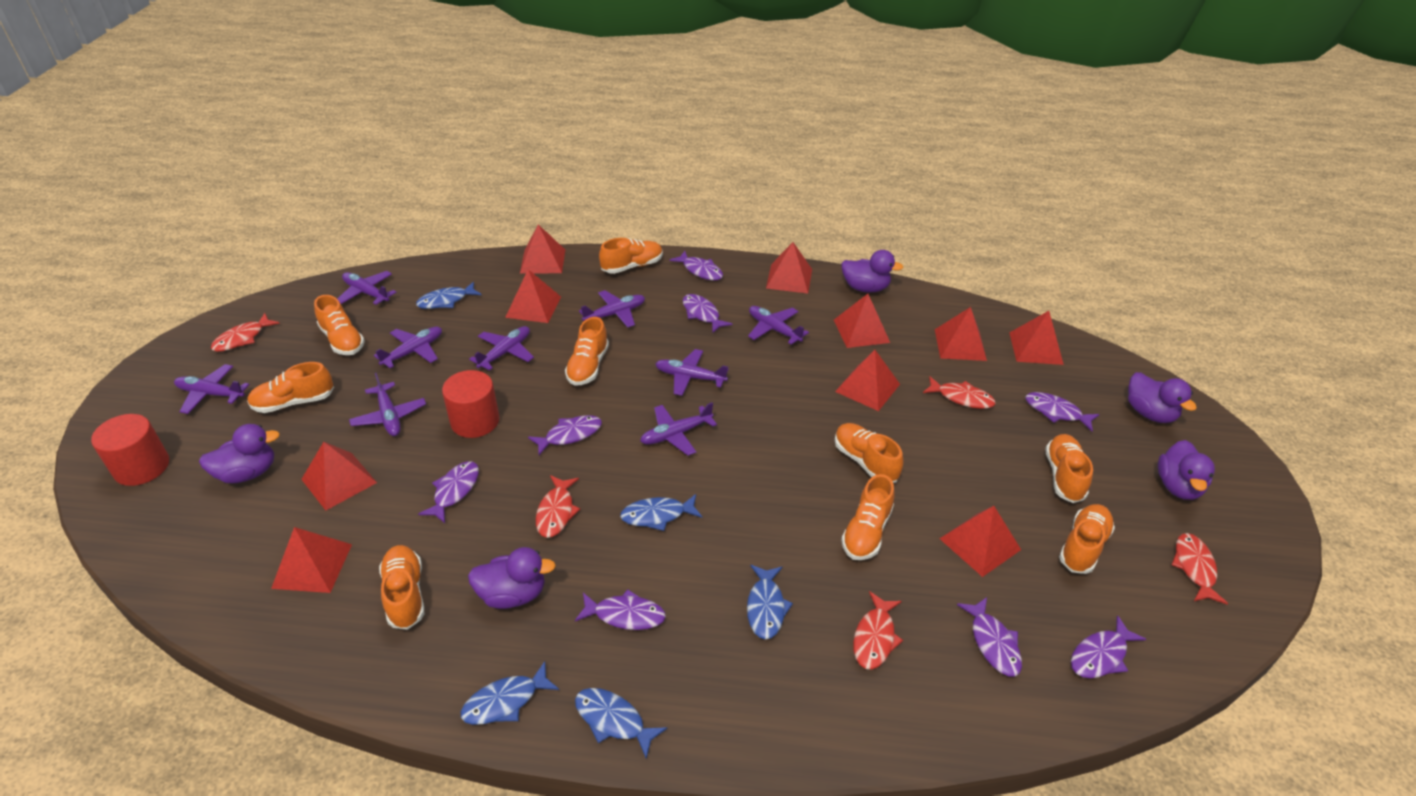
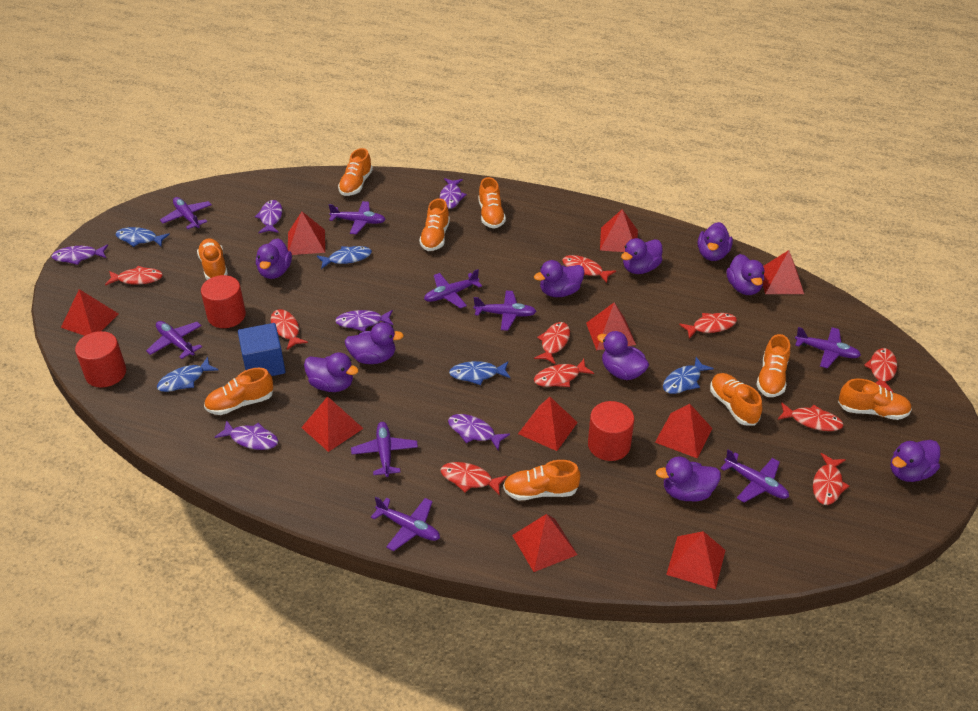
blue cube: 0 -> 1
purple duck: 5 -> 10
purple fish: 8 -> 6
red cylinder: 2 -> 3
red fish: 5 -> 10

